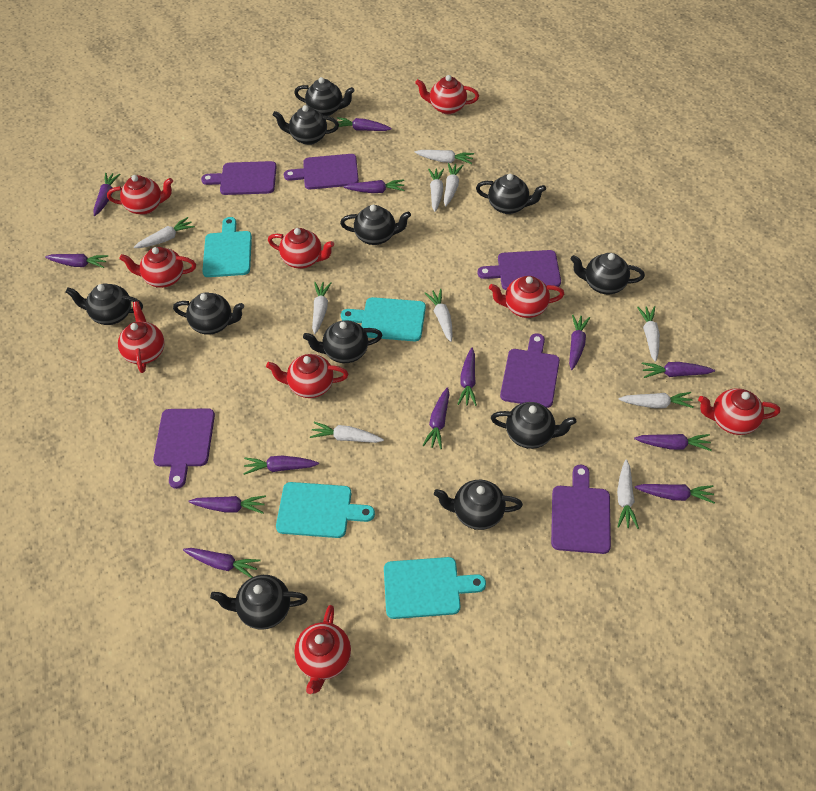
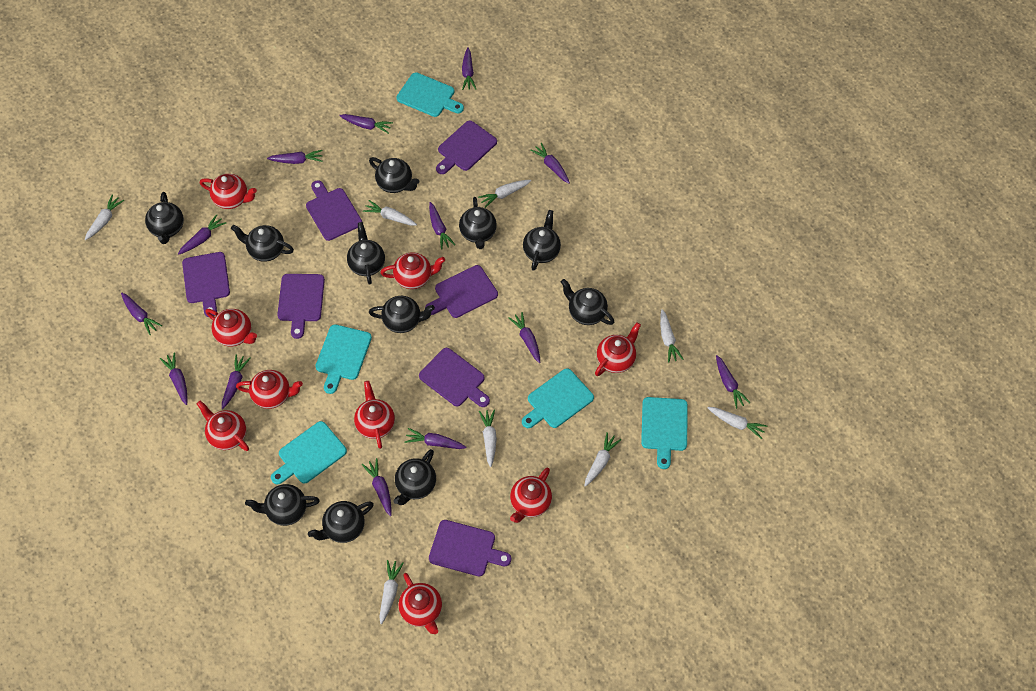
purple cutting board: 6 -> 7
turquoise cutting board: 4 -> 5
white carrot: 10 -> 8

